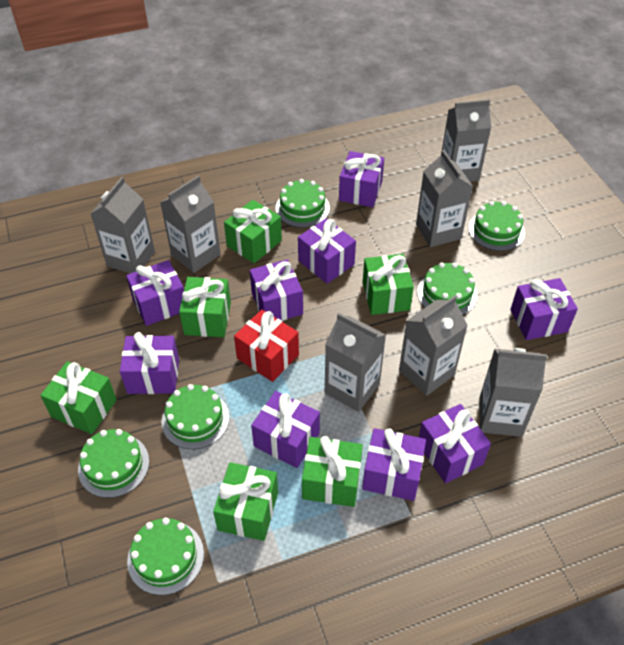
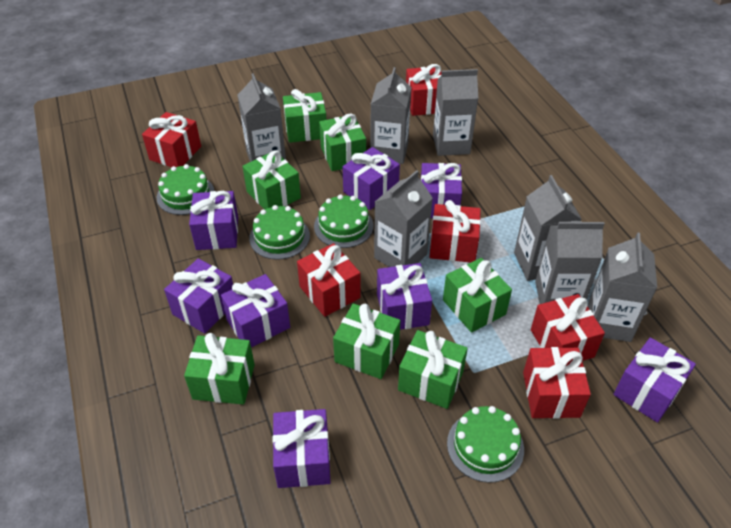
green cake: 6 -> 4
green gift: 6 -> 7
purple gift: 9 -> 8
red gift: 1 -> 6

